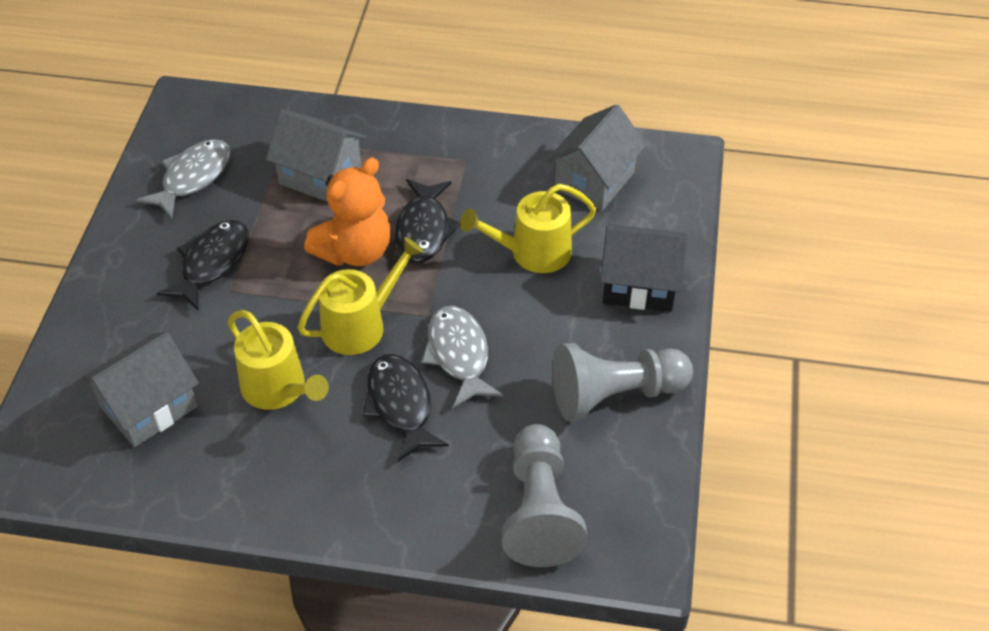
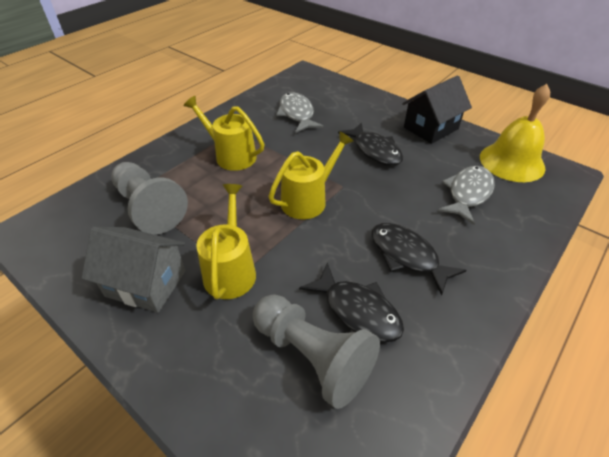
grey house: 3 -> 1
orange teddy bear: 1 -> 0
yellow bell: 0 -> 1

